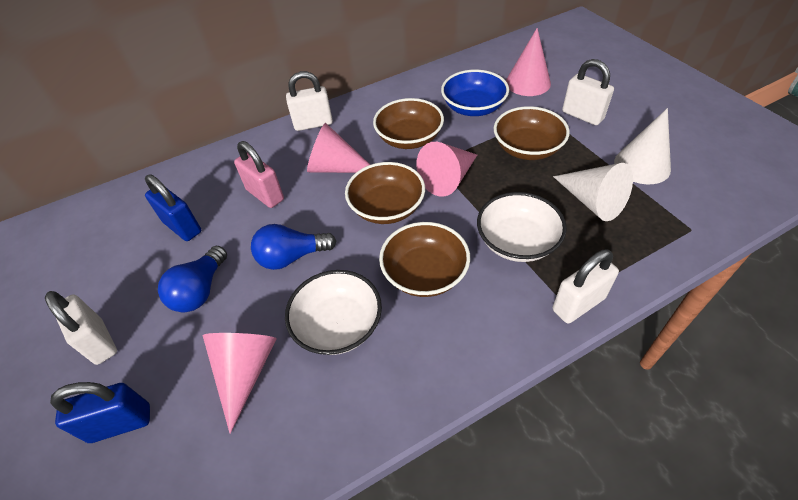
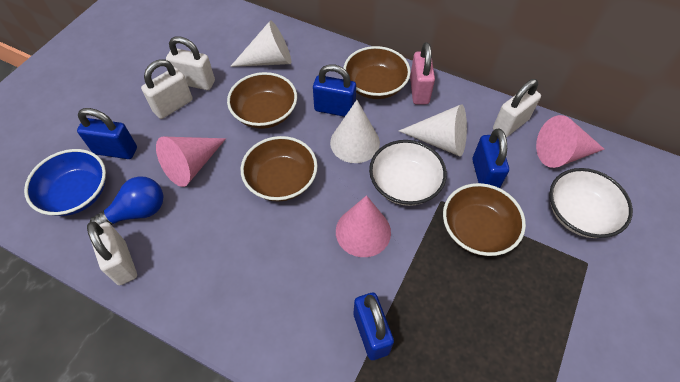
blue light bulb: 2 -> 1
blue padlock: 2 -> 4
pink cone: 4 -> 3
white cone: 2 -> 3

